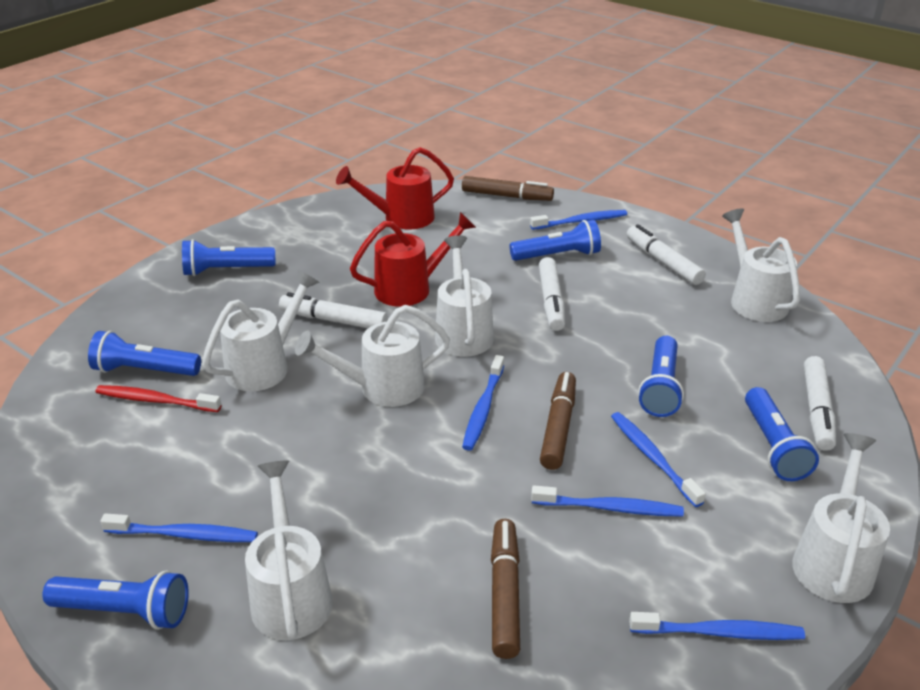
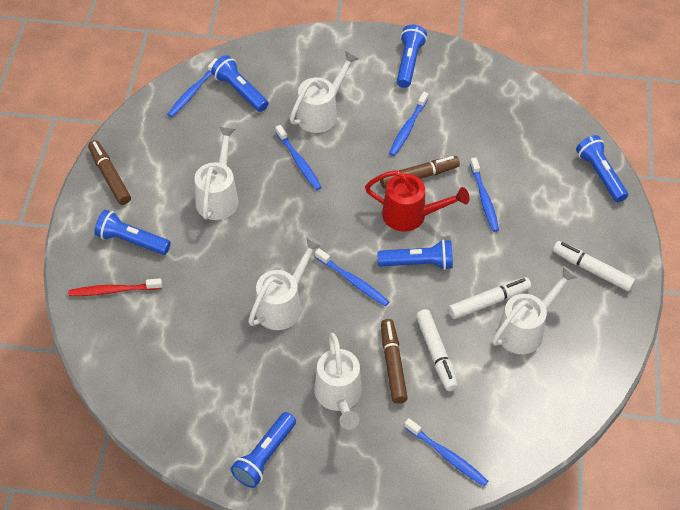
red watering can: 2 -> 1
white marker: 4 -> 3
white watering can: 6 -> 5

